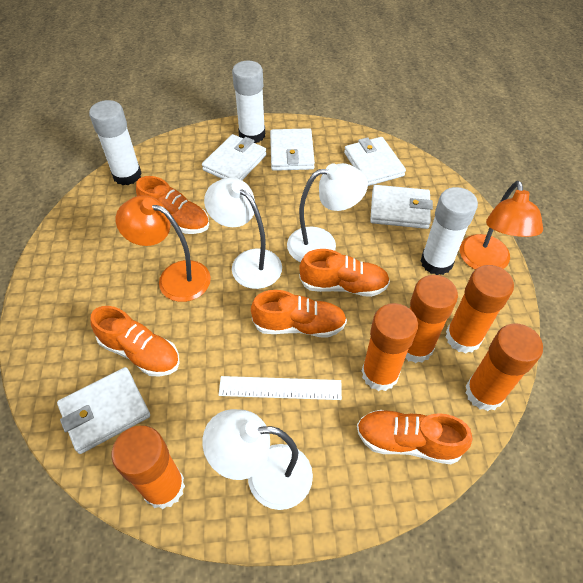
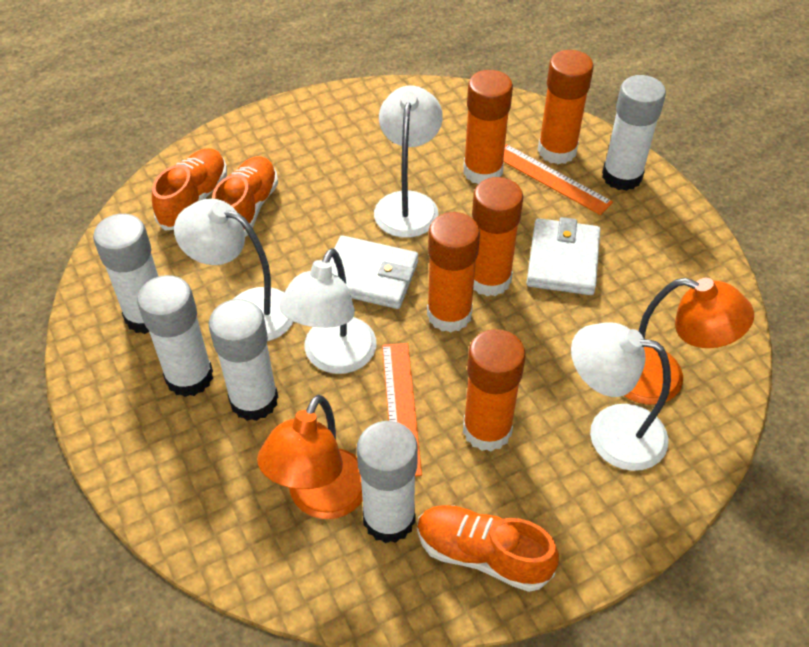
orange ruler: 0 -> 2
orange shoe: 5 -> 3
white glue stick: 3 -> 5
white lamp: 3 -> 4
white ruler: 1 -> 0
white wallet: 5 -> 2

